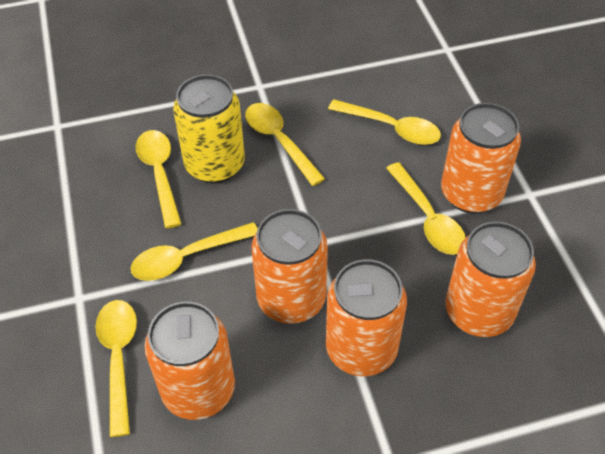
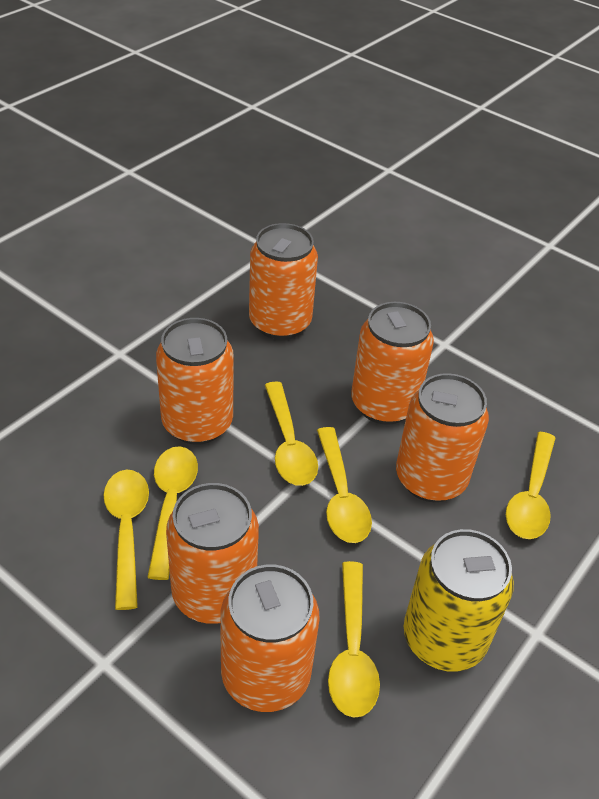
orange can: 5 -> 6

